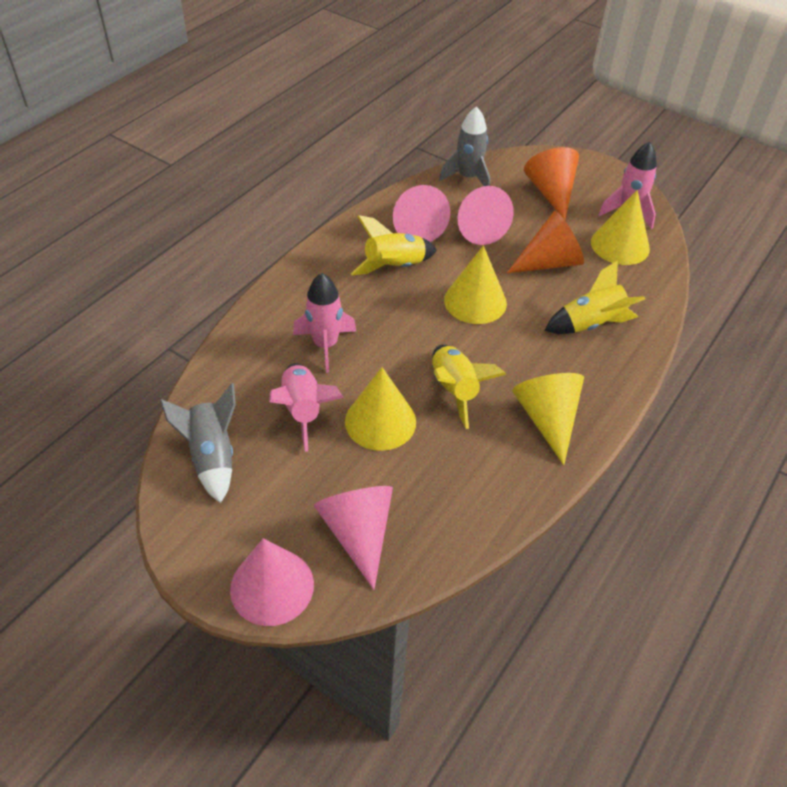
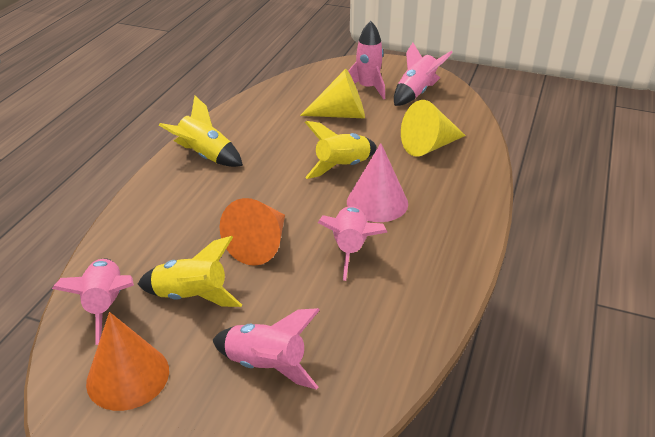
grey rocket: 2 -> 0
pink cone: 4 -> 1
pink rocket: 3 -> 5
yellow cone: 4 -> 2

